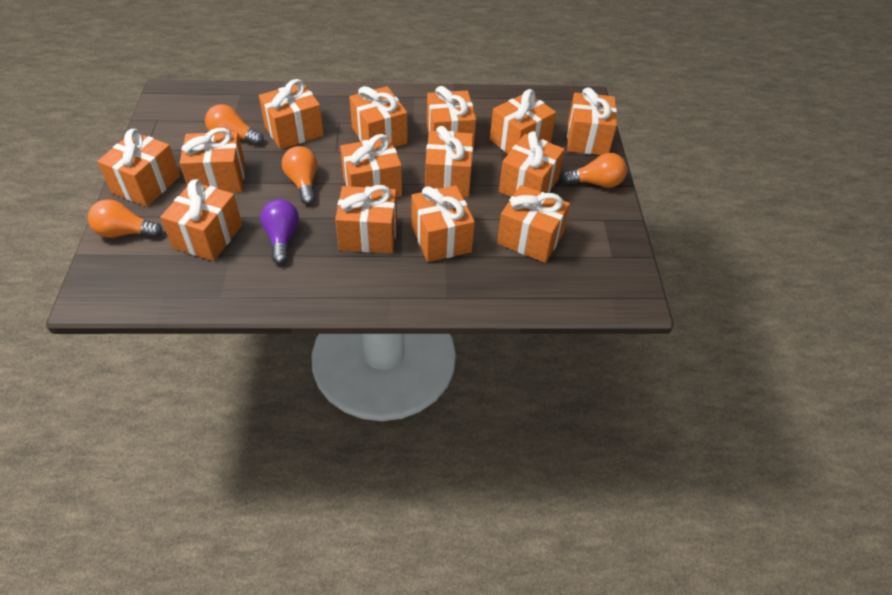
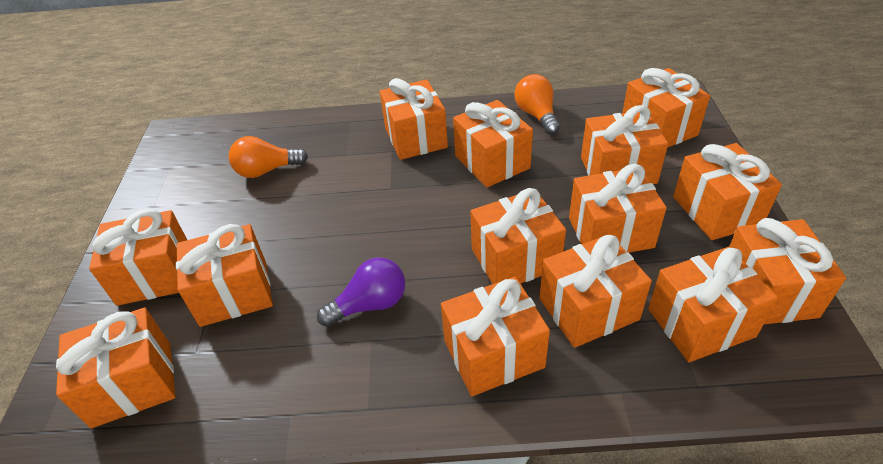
orange light bulb: 4 -> 2

